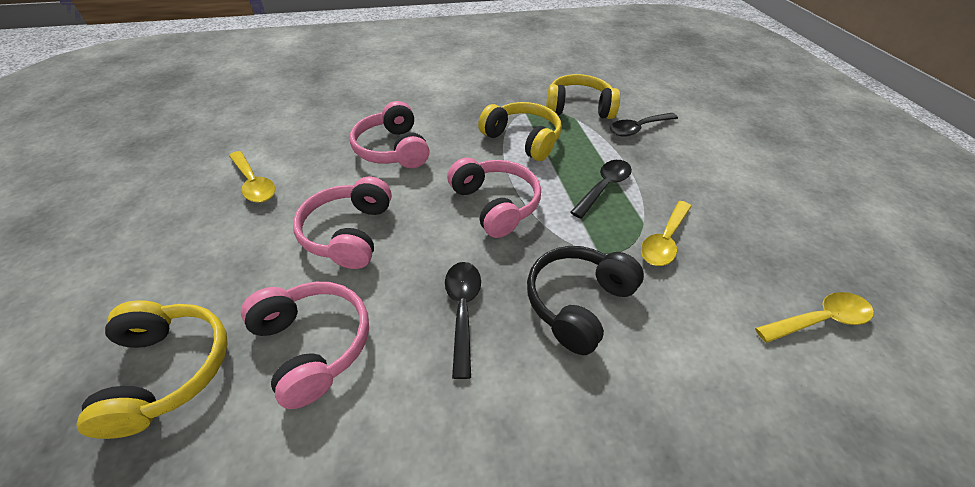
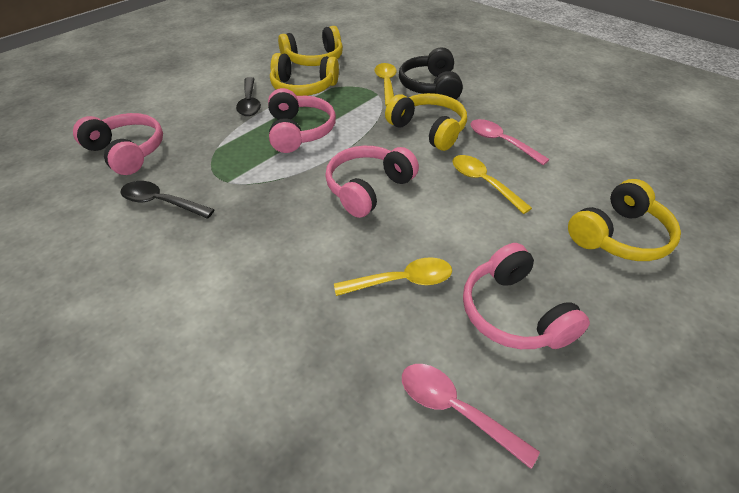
black spoon: 3 -> 2
pink spoon: 0 -> 2
yellow headphones: 3 -> 4

